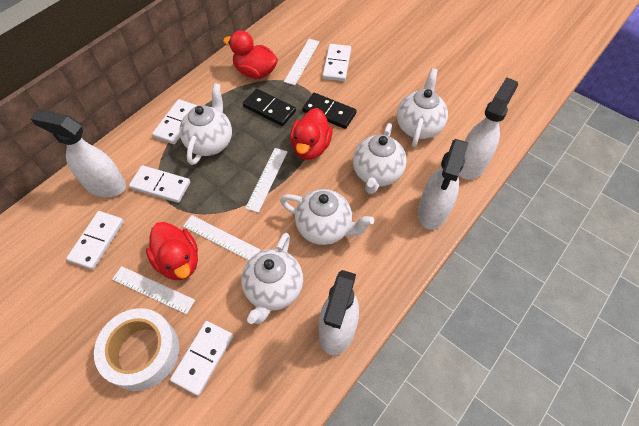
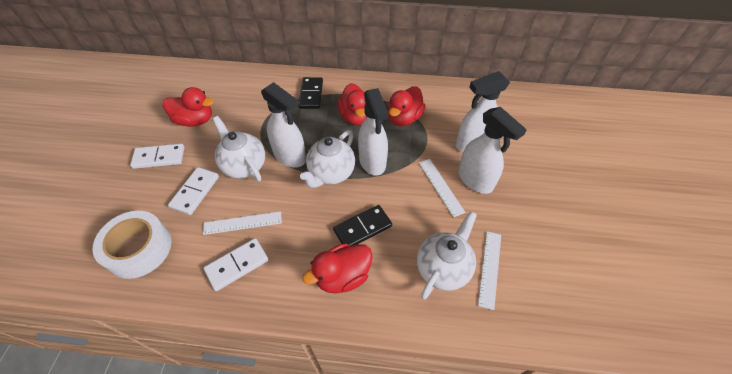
red duck: 3 -> 4
white domino: 5 -> 3
white ruler: 4 -> 3
white teapot: 5 -> 3

